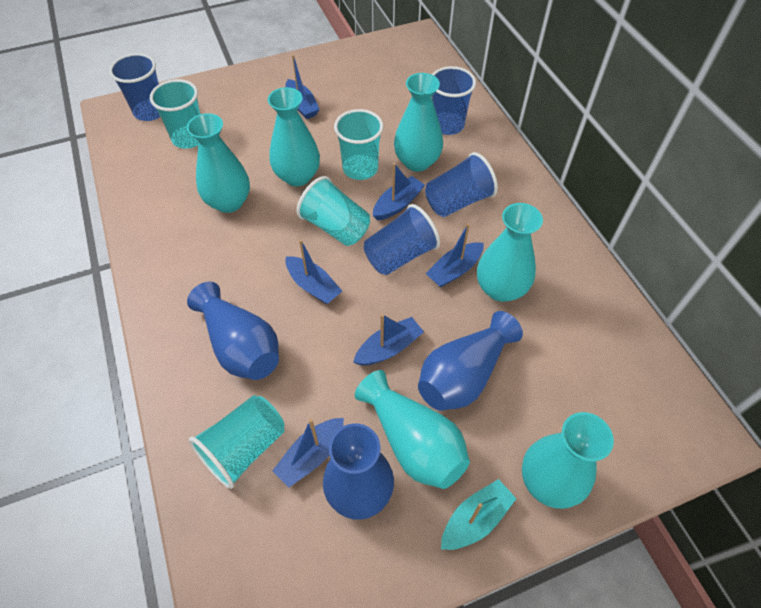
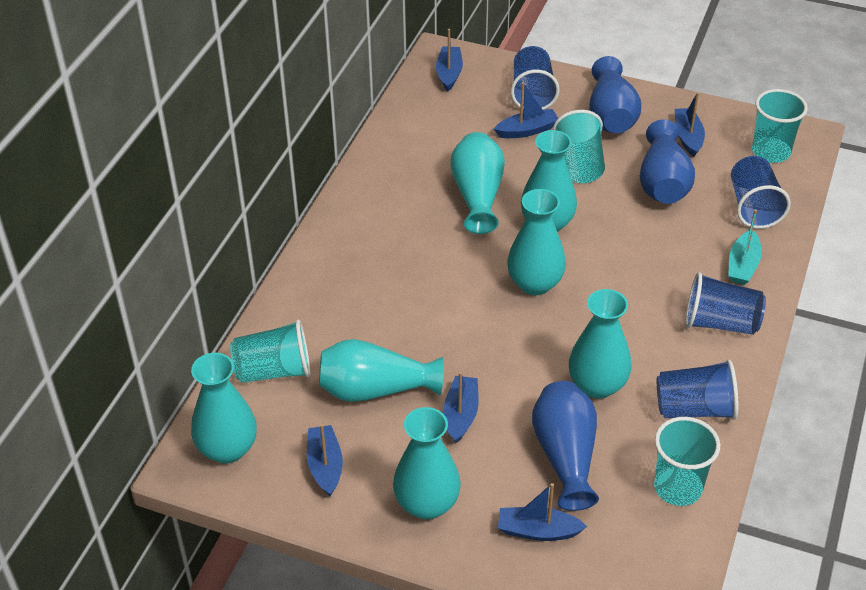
turquoise vase: 6 -> 7

